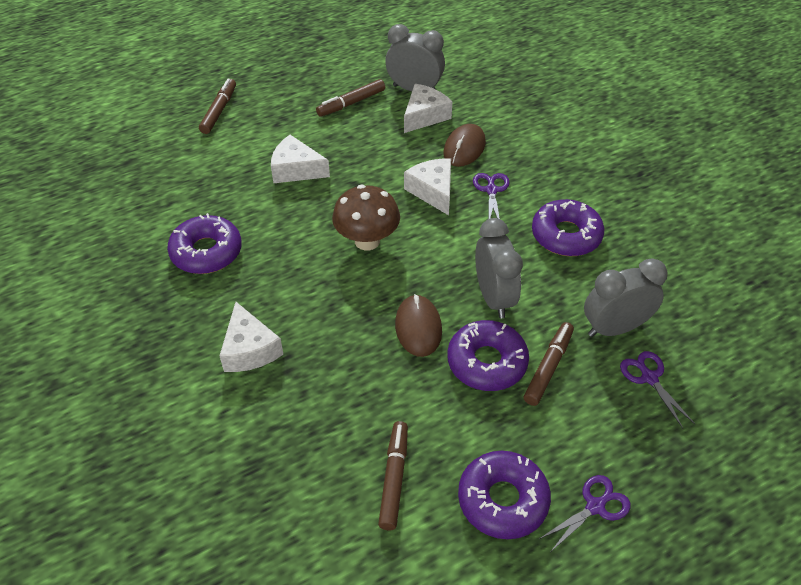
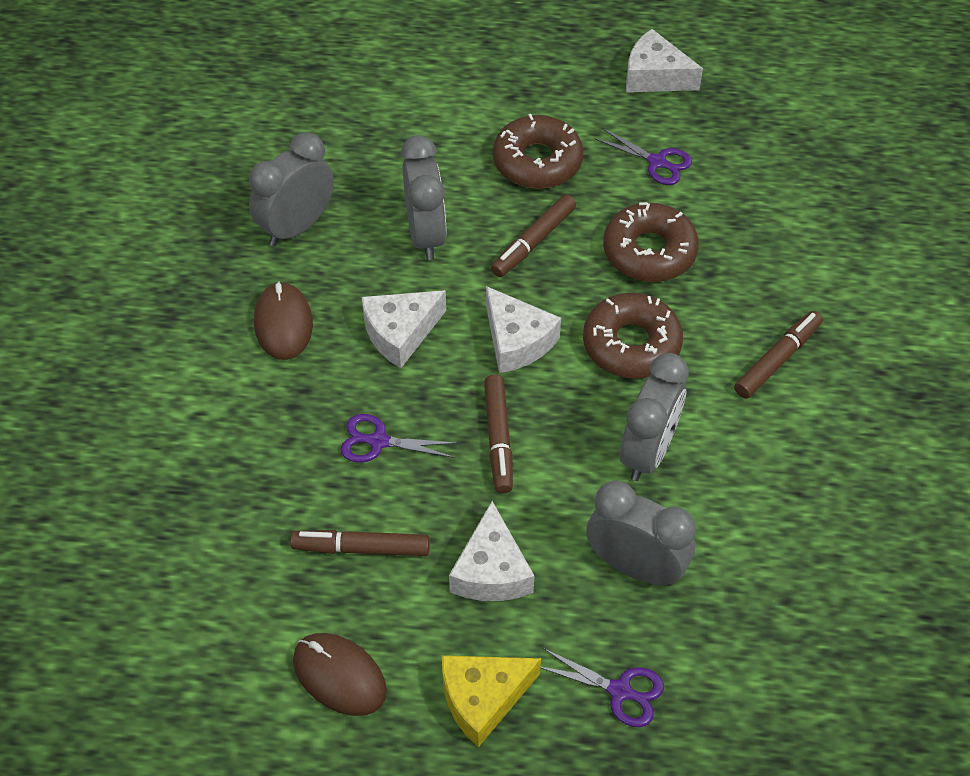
brown donut: 0 -> 3
brown mushroom: 1 -> 0
grey clock: 3 -> 4
purple donut: 4 -> 0
yellow cheese: 0 -> 1

